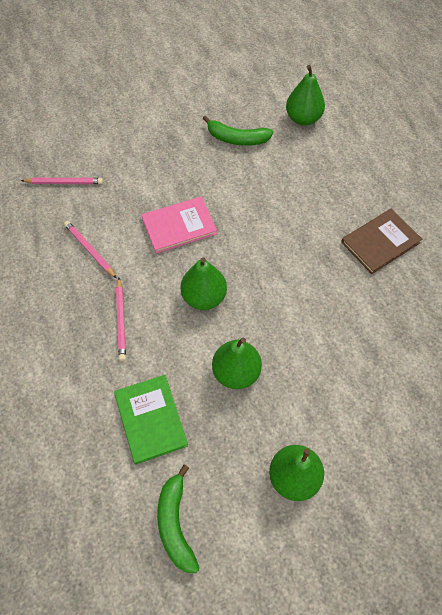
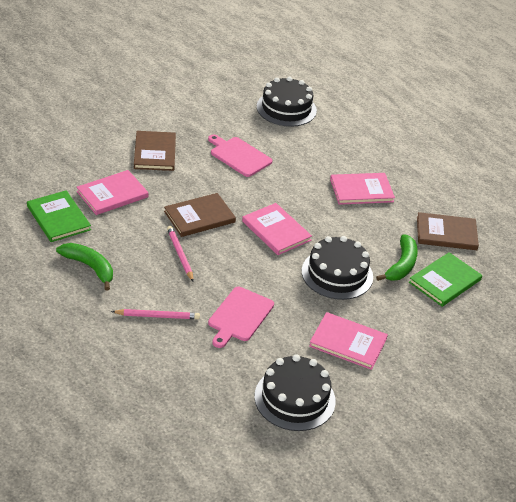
black cake: 0 -> 3
brown book: 1 -> 3
green book: 1 -> 2
green pear: 4 -> 0
pink book: 1 -> 4
pink cutting board: 0 -> 2
pink pencil: 3 -> 2

